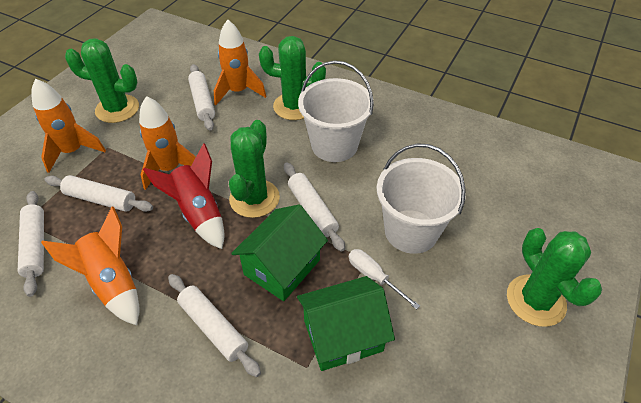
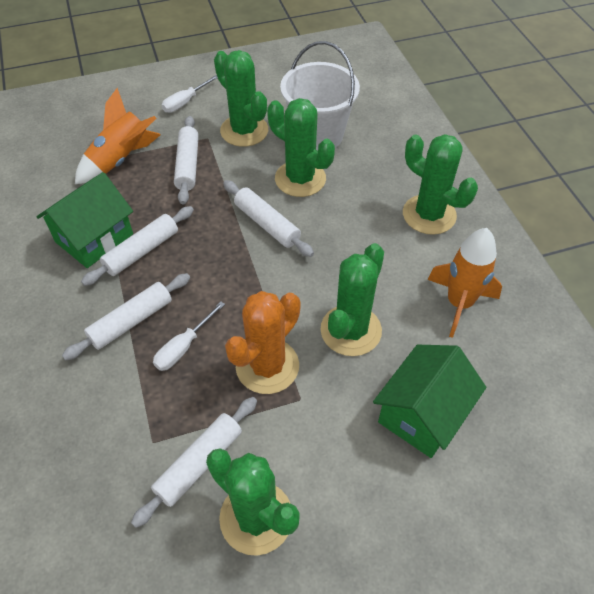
green cactus: 4 -> 5
orange cactus: 0 -> 1
orange rocket: 4 -> 2
red rocket: 1 -> 0
white bucket: 2 -> 1
white screwdriver: 1 -> 2

